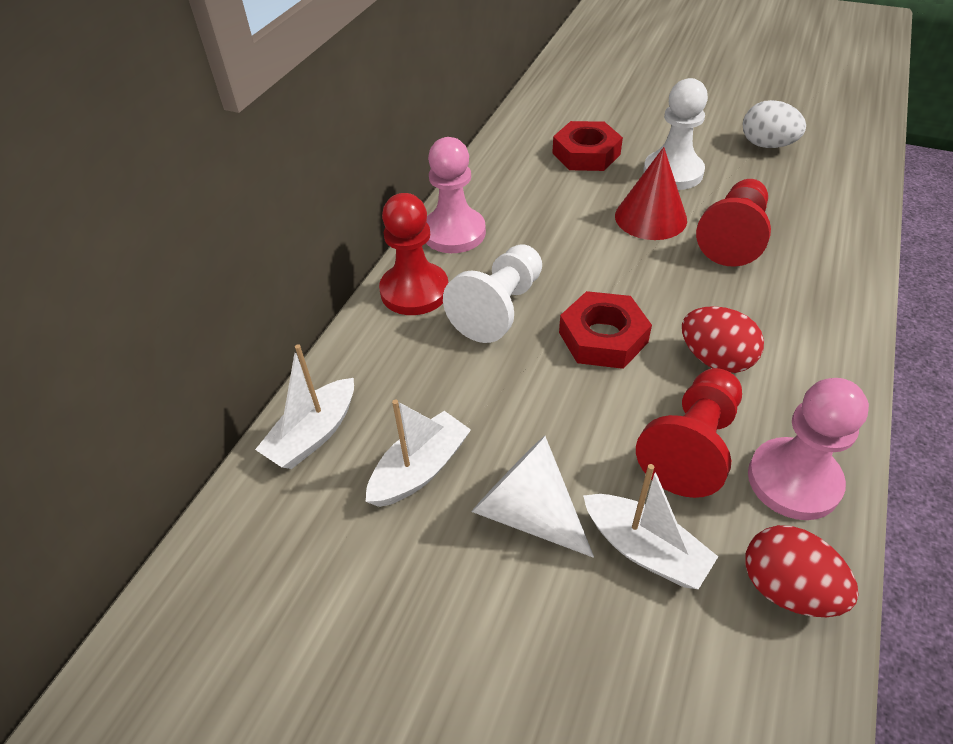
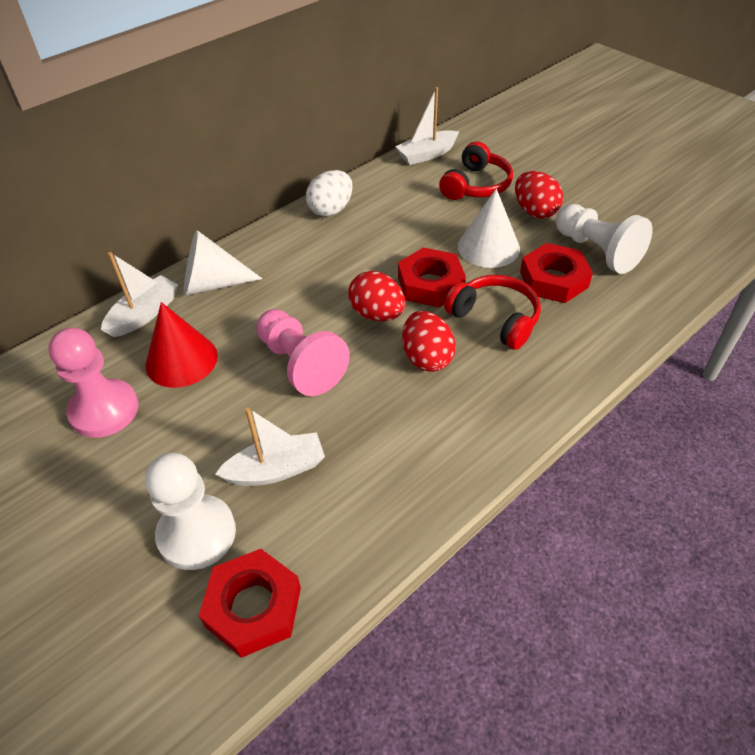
red egg: 2 -> 3
red headphones: 0 -> 2
red nut: 2 -> 3
red pawn: 3 -> 0
white cone: 1 -> 2

